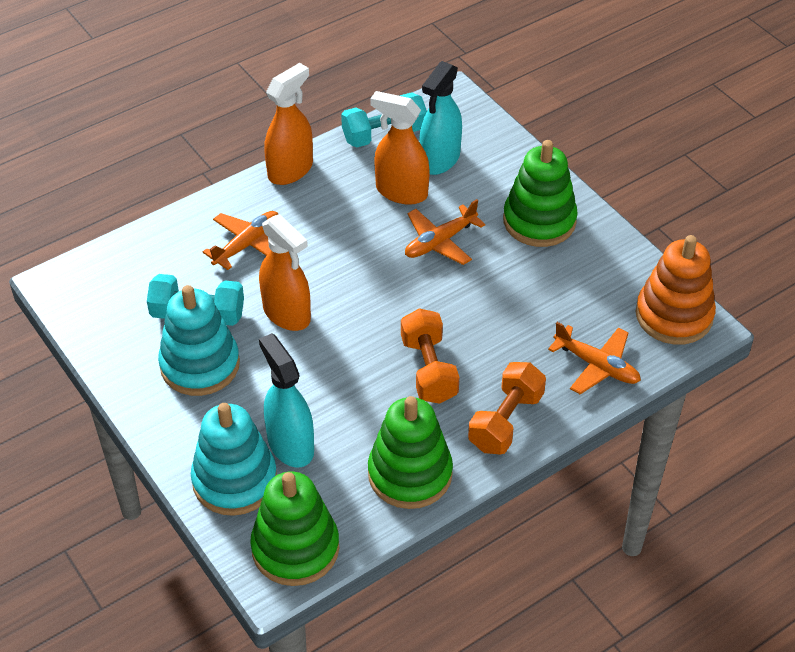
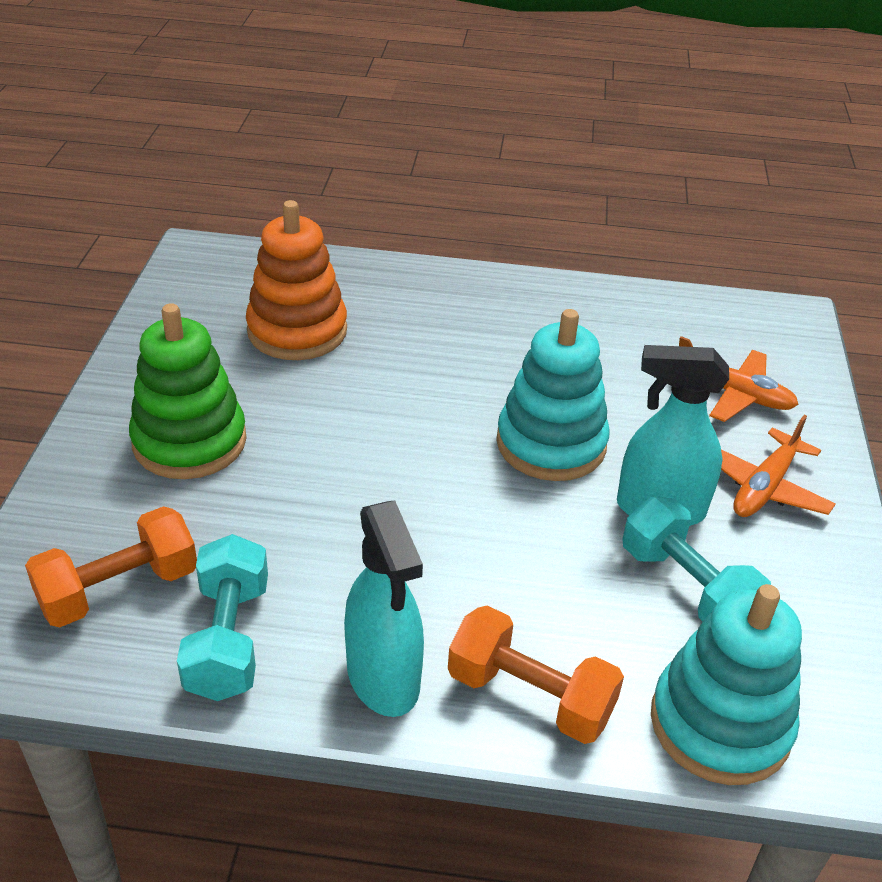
green stacking toy: 3 -> 1
orange plane: 3 -> 2
orange spray bottle: 3 -> 0

